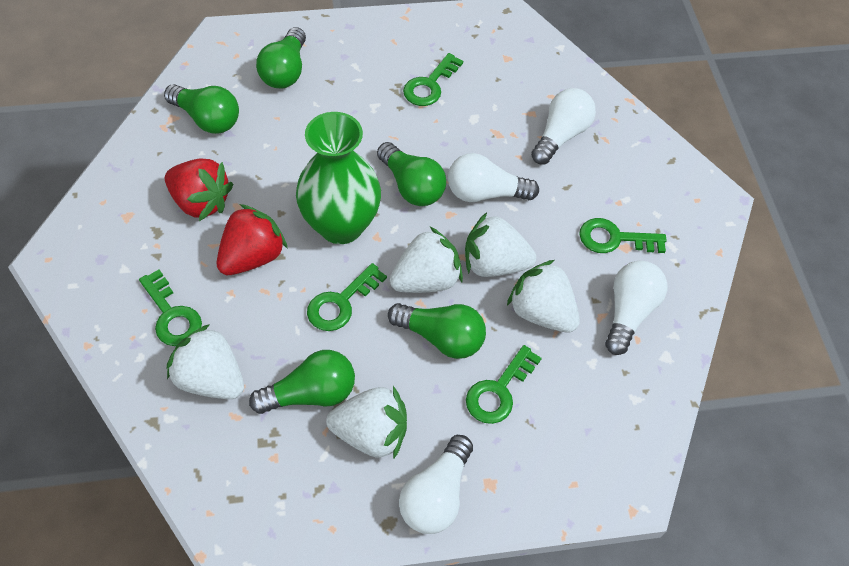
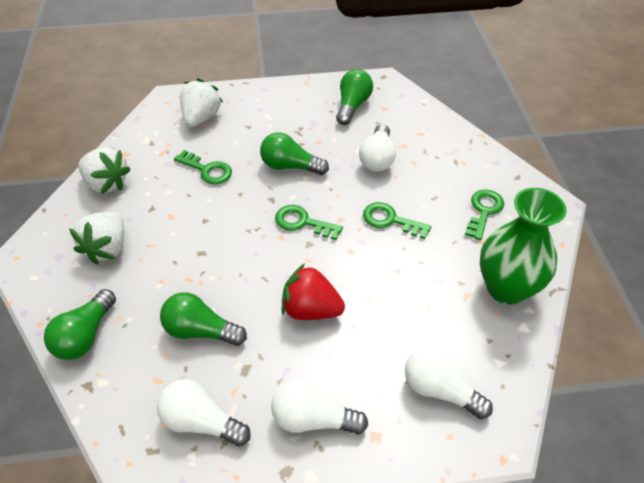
green key: 5 -> 4
green light bulb: 5 -> 4
red strawberry: 2 -> 1
white strawberry: 5 -> 3

